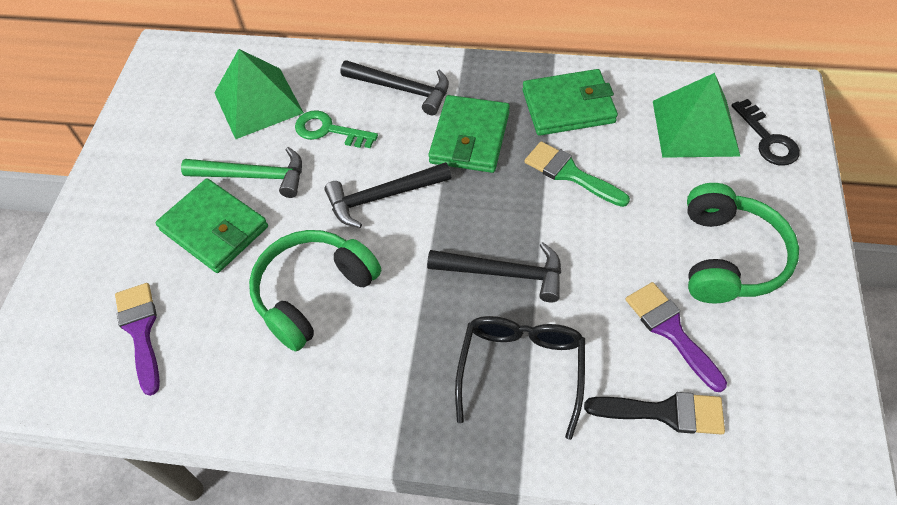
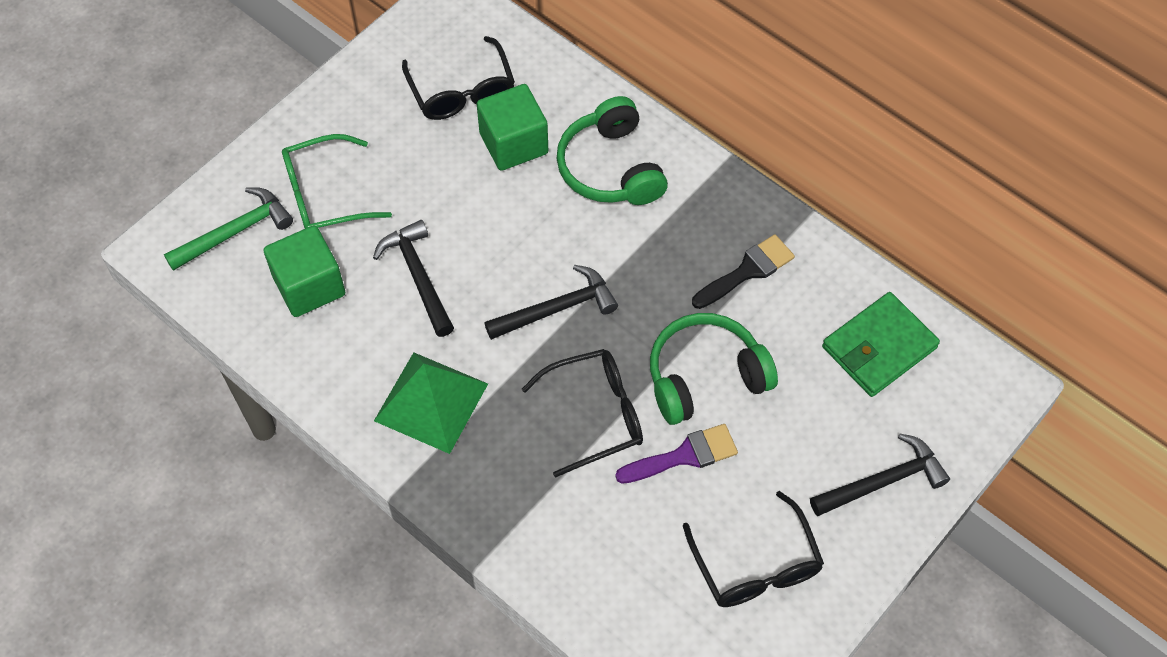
black glasses: 1 -> 3
black key: 1 -> 0
green brush: 1 -> 0
green cube: 0 -> 2
green glasses: 0 -> 1
green key: 1 -> 0
green pyramid: 2 -> 1
green wallet: 3 -> 1
purple brush: 2 -> 1

